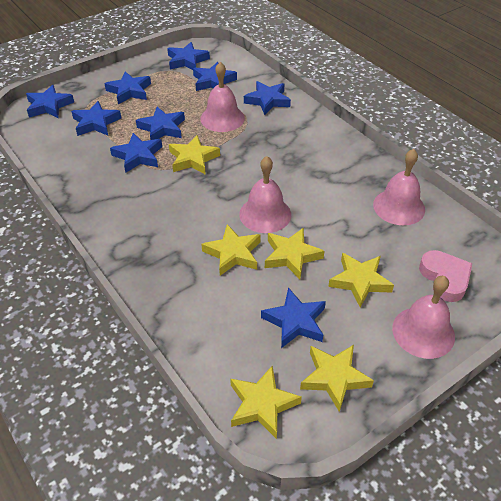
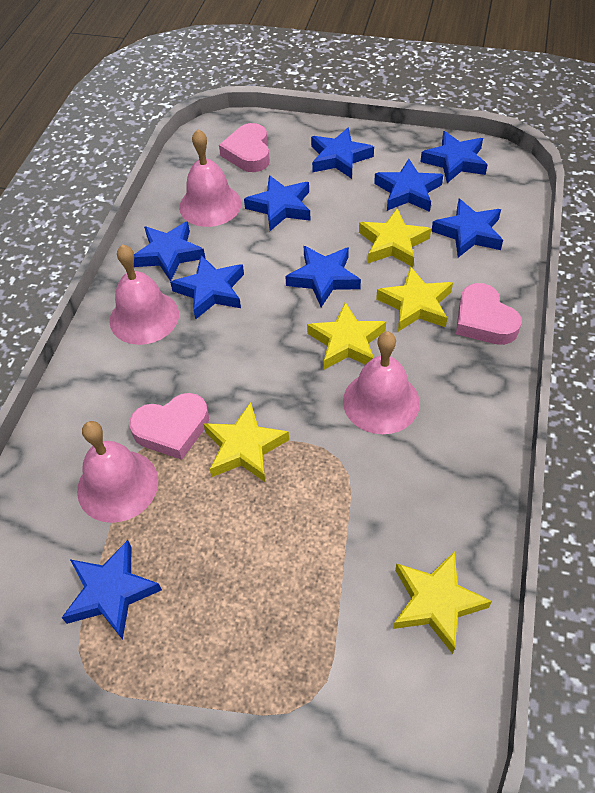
pink heart: 1 -> 3
yellow star: 6 -> 5

